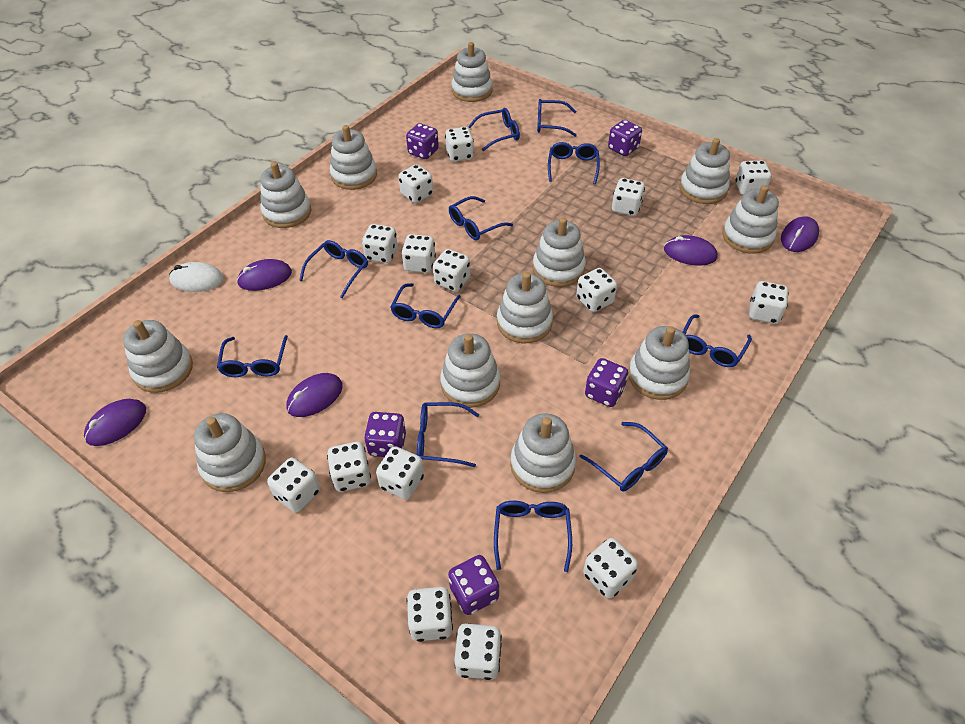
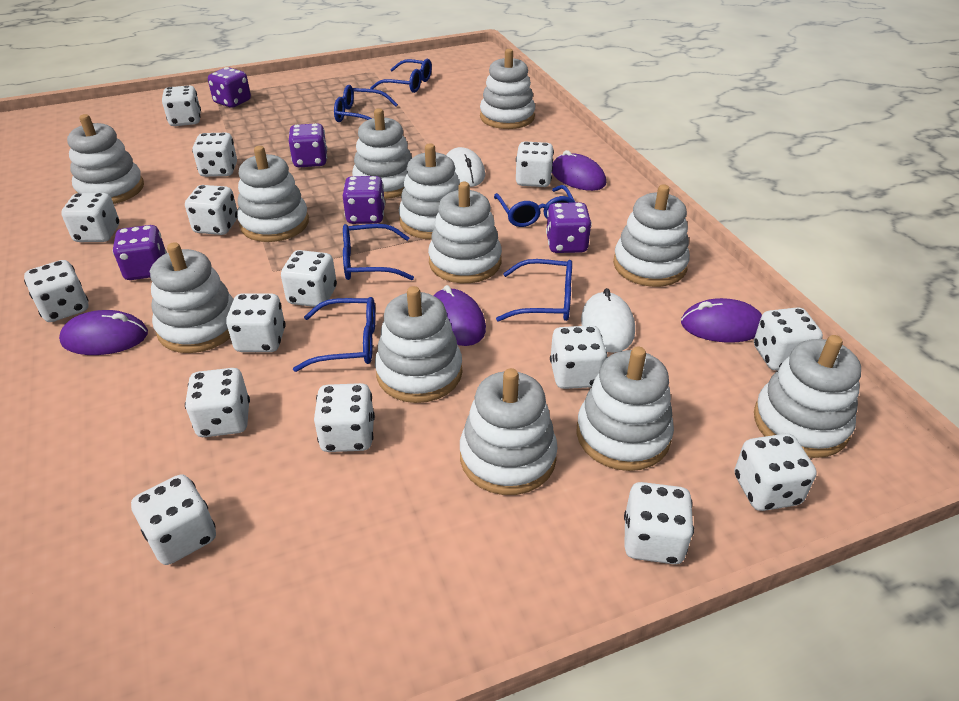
blue glasses: 11 -> 6
purple mouse: 5 -> 4
white mouse: 1 -> 2

